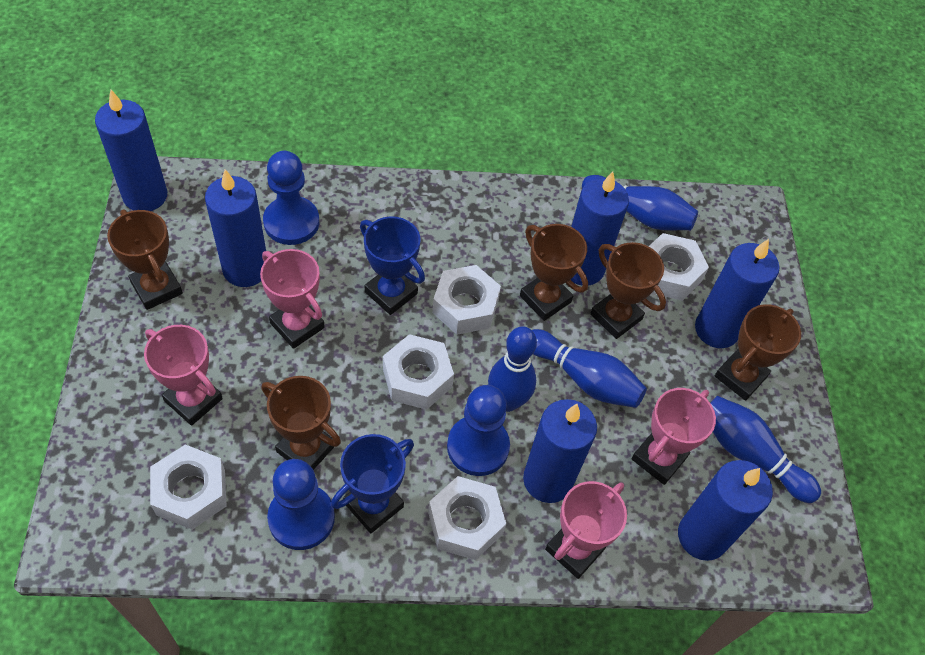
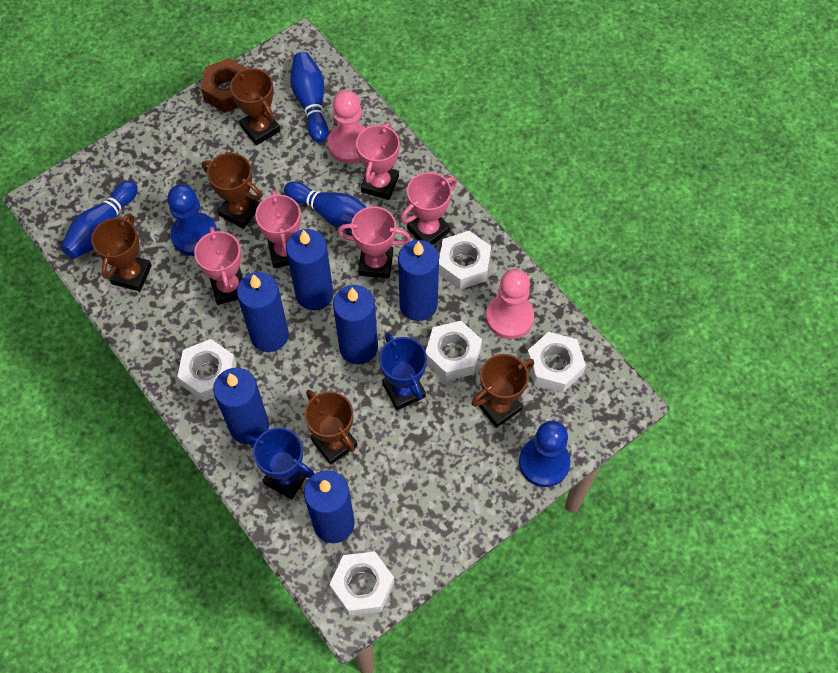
blue bowling pin: 4 -> 3
blue pawn: 3 -> 2
brown nut: 0 -> 1
pink pawn: 0 -> 2
pink trophy: 4 -> 5

